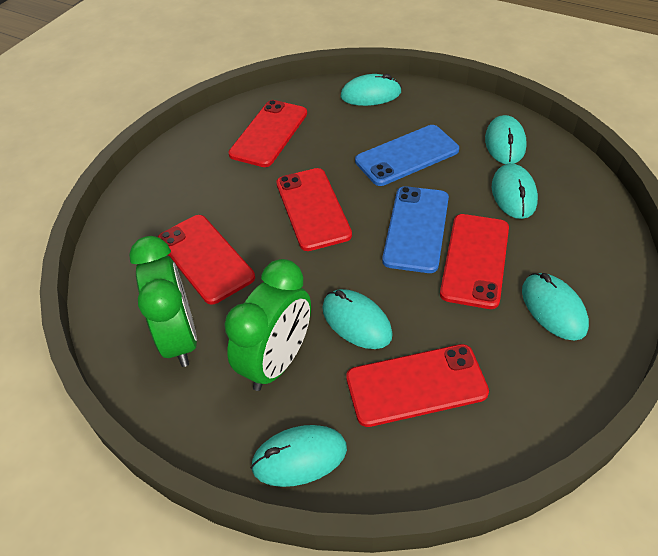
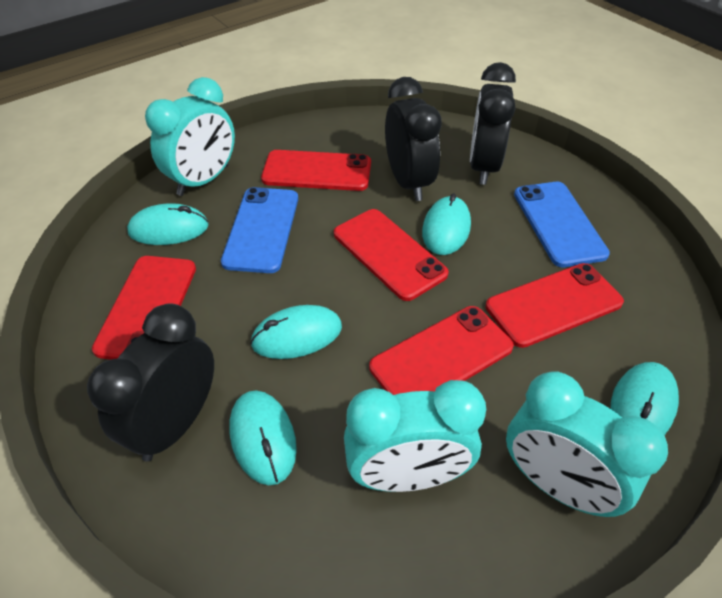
black clock: 0 -> 3
green clock: 2 -> 0
turquoise clock: 0 -> 3
turquoise mouse: 6 -> 5

